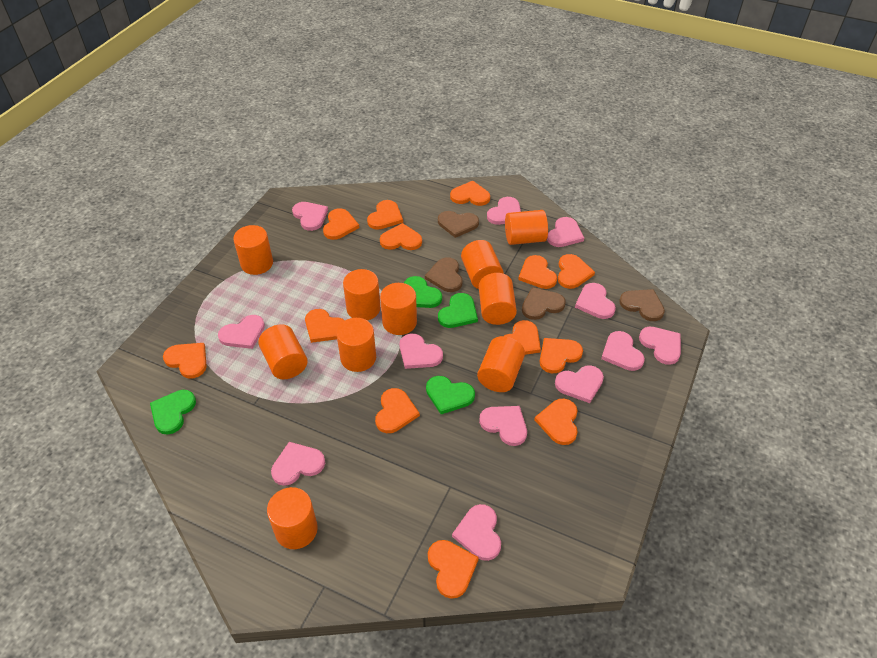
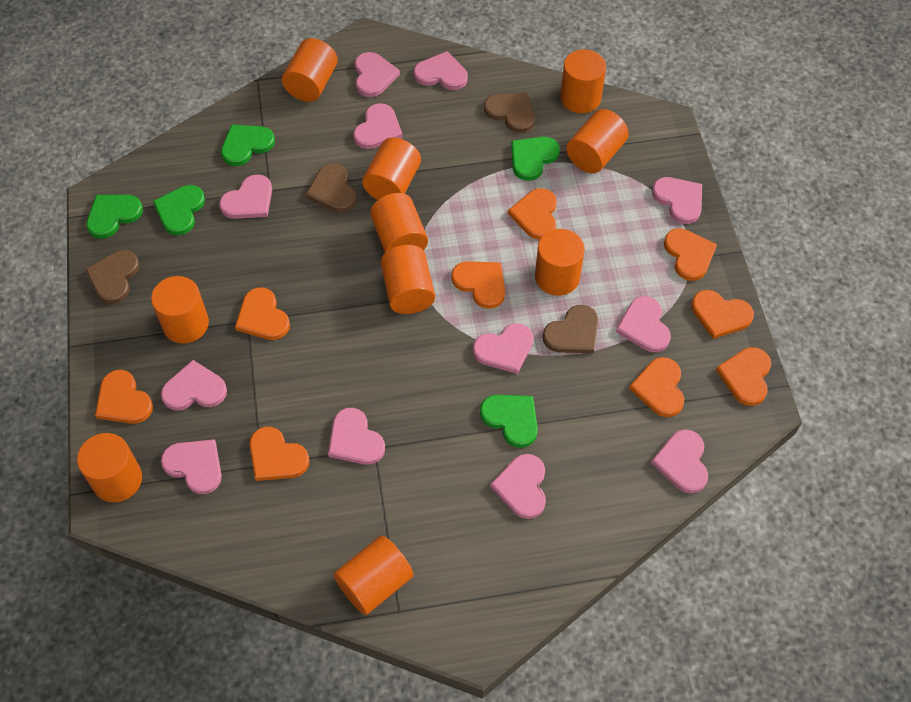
green heart: 4 -> 5
orange heart: 13 -> 9

